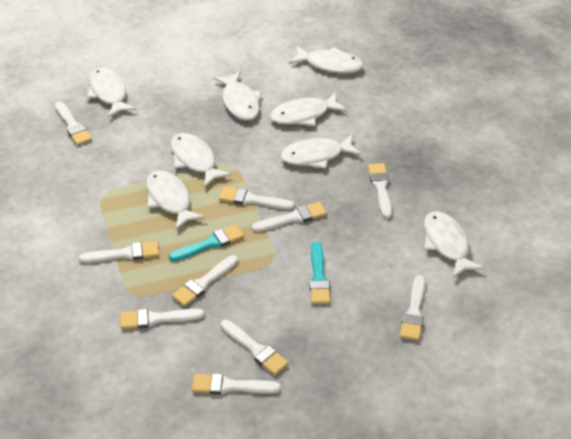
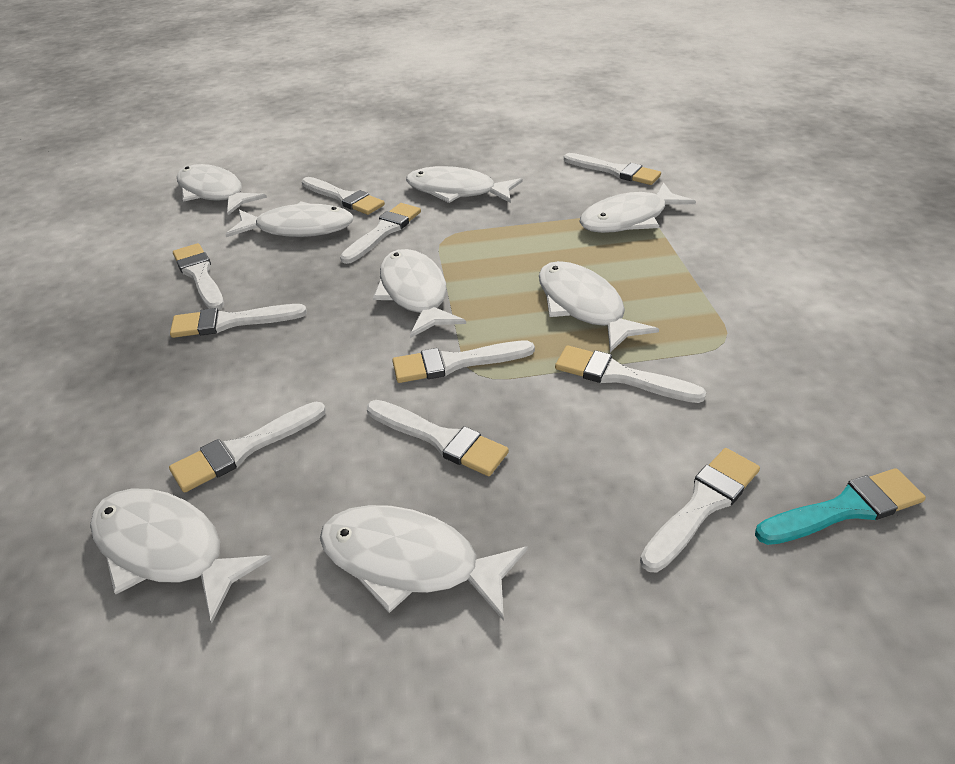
turquoise brush: 2 -> 1

